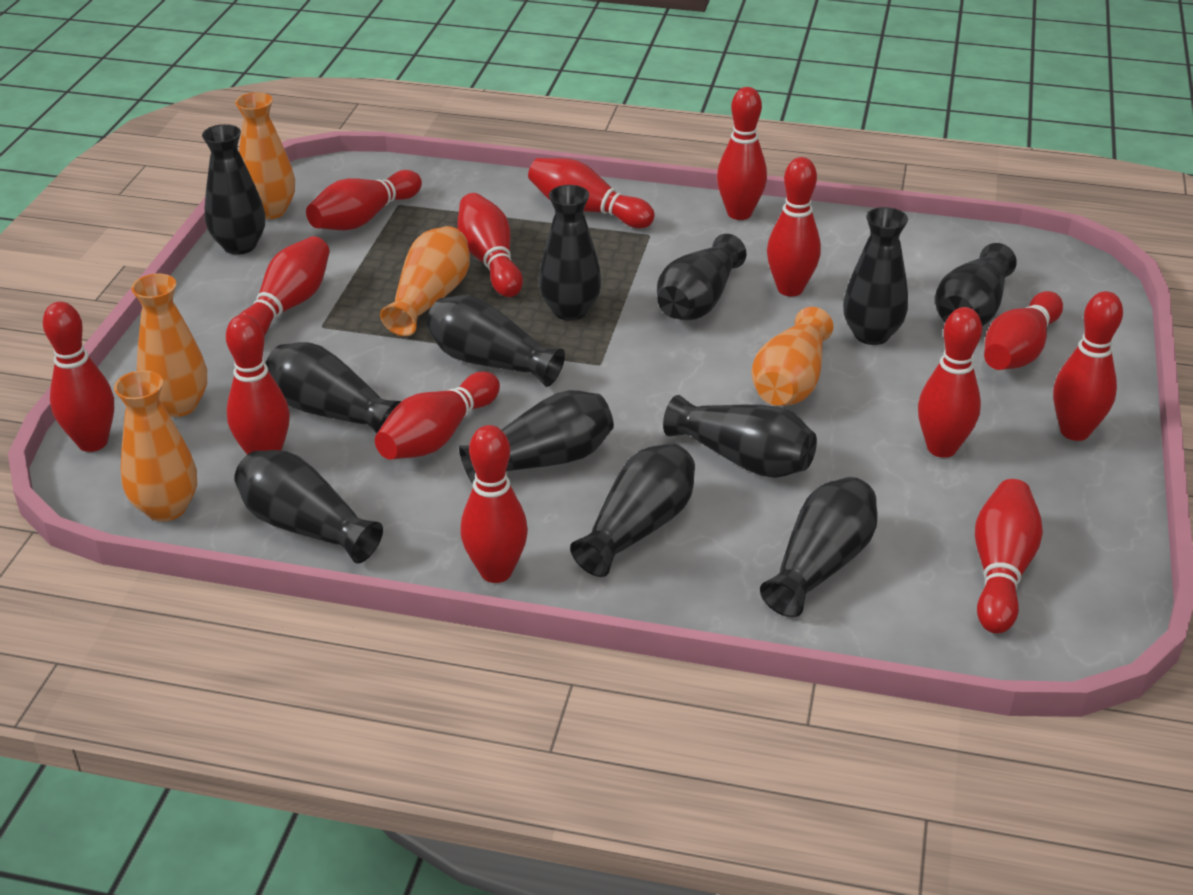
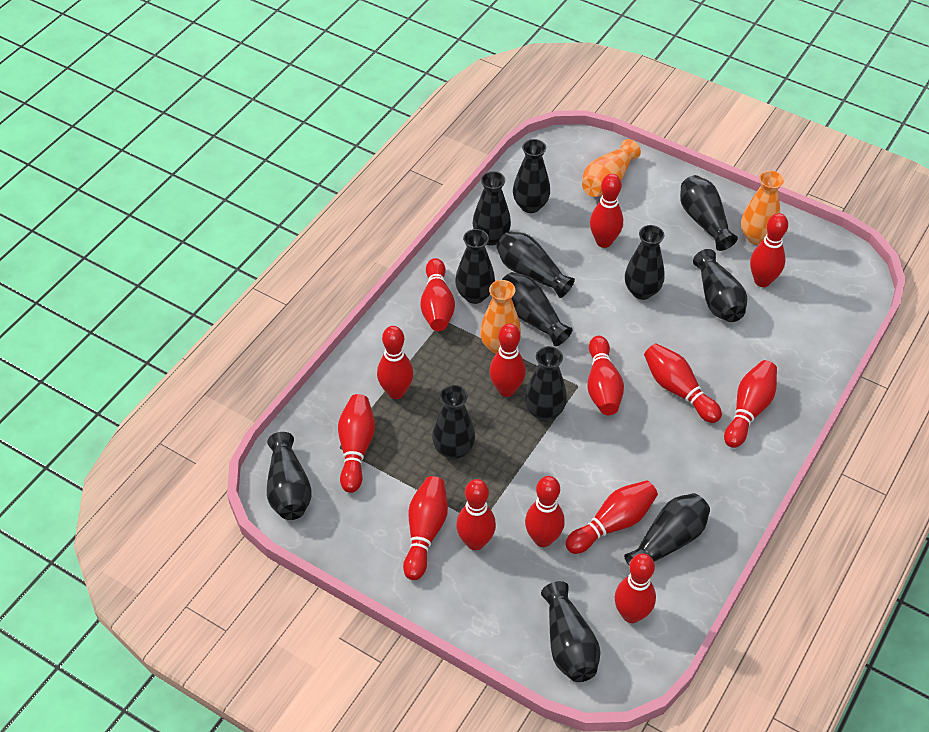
black vase: 12 -> 13
orange vase: 5 -> 3

